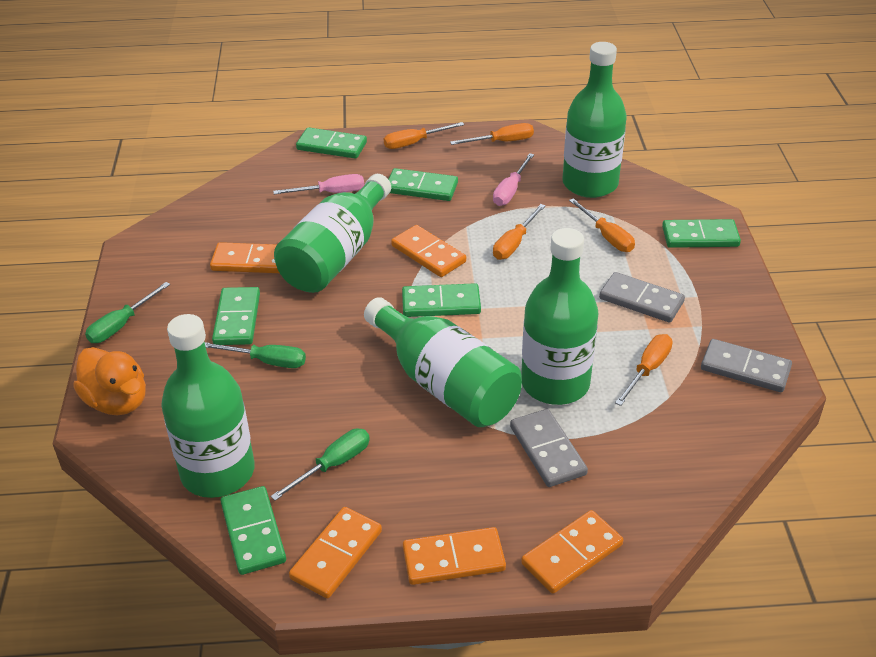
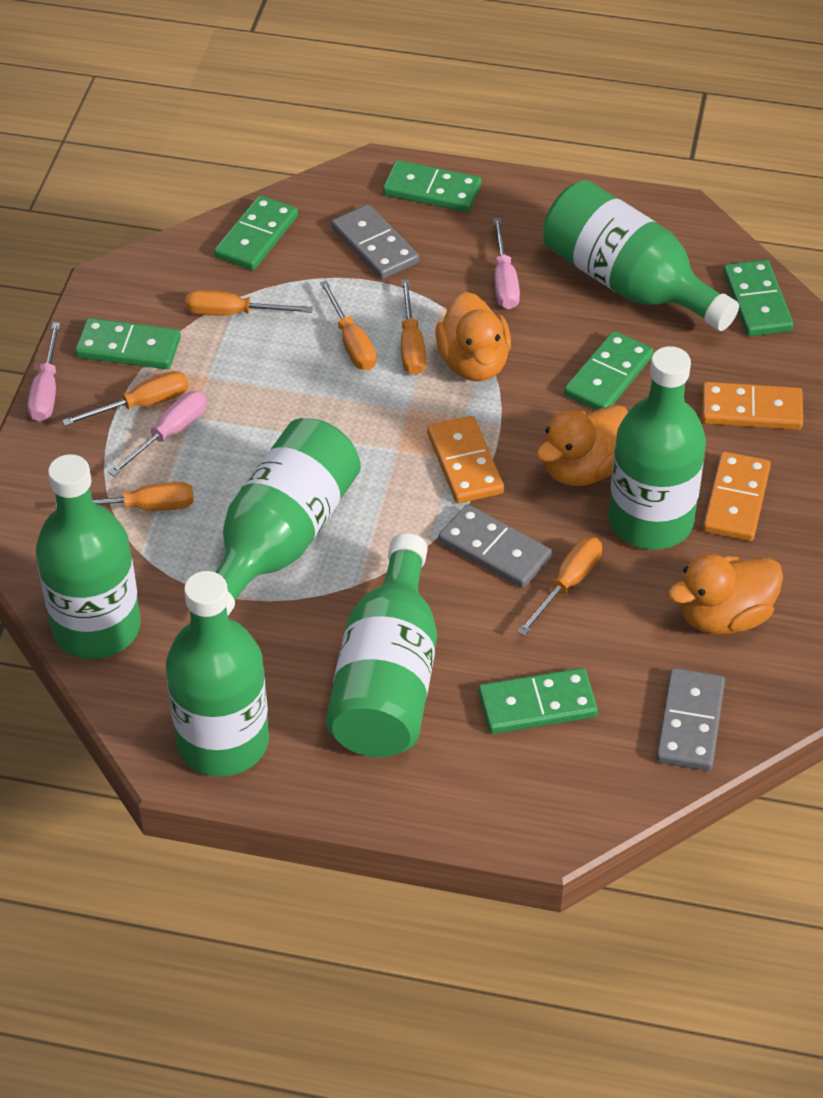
green bottle: 5 -> 6
green screwdriver: 3 -> 0
orange domino: 5 -> 3
orange duck: 1 -> 3
orange screwdriver: 5 -> 6
pink screwdriver: 2 -> 3

